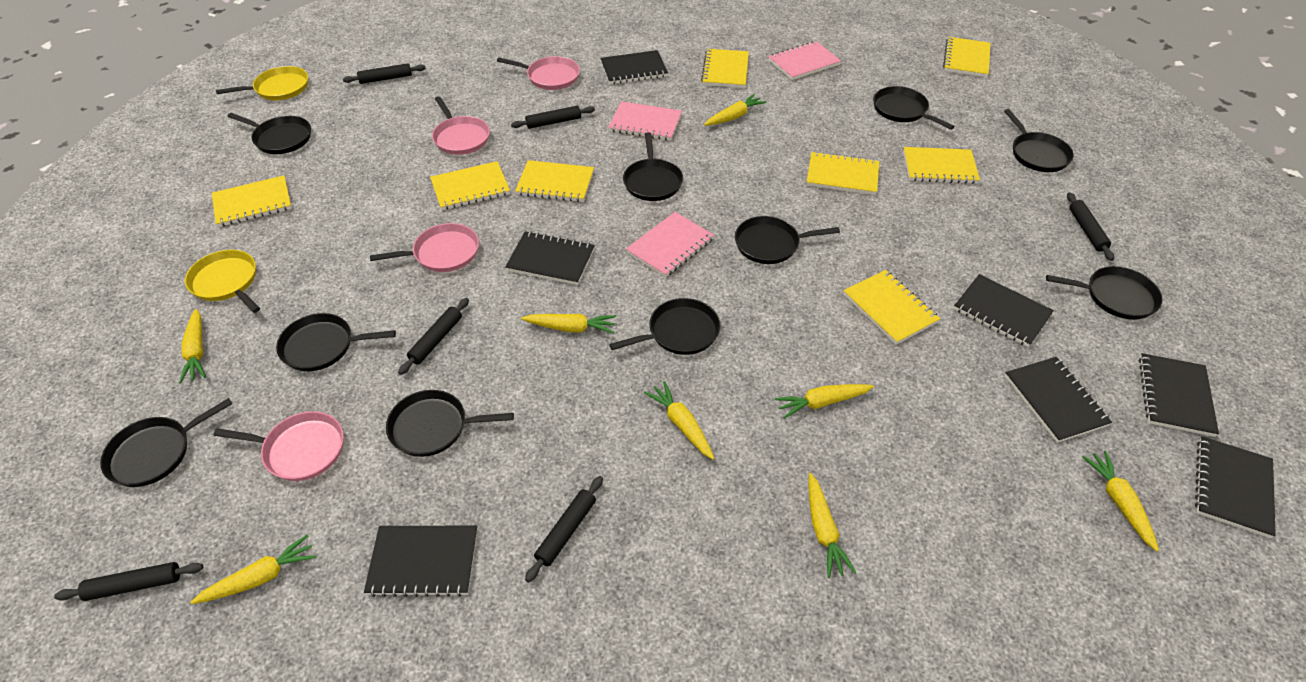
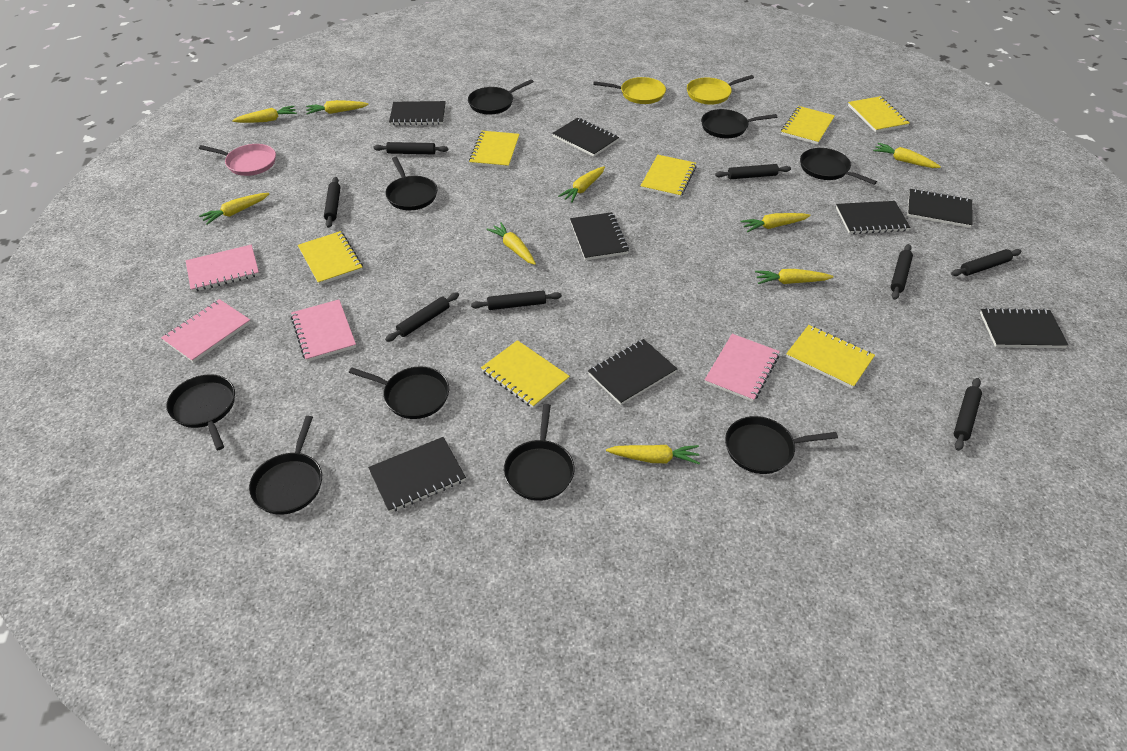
black notebook: 7 -> 8
black pan: 10 -> 9
black rolling pin: 6 -> 8
pink notebook: 3 -> 4
pink pan: 4 -> 1
yellow carrot: 8 -> 9
yellow notebook: 8 -> 7

